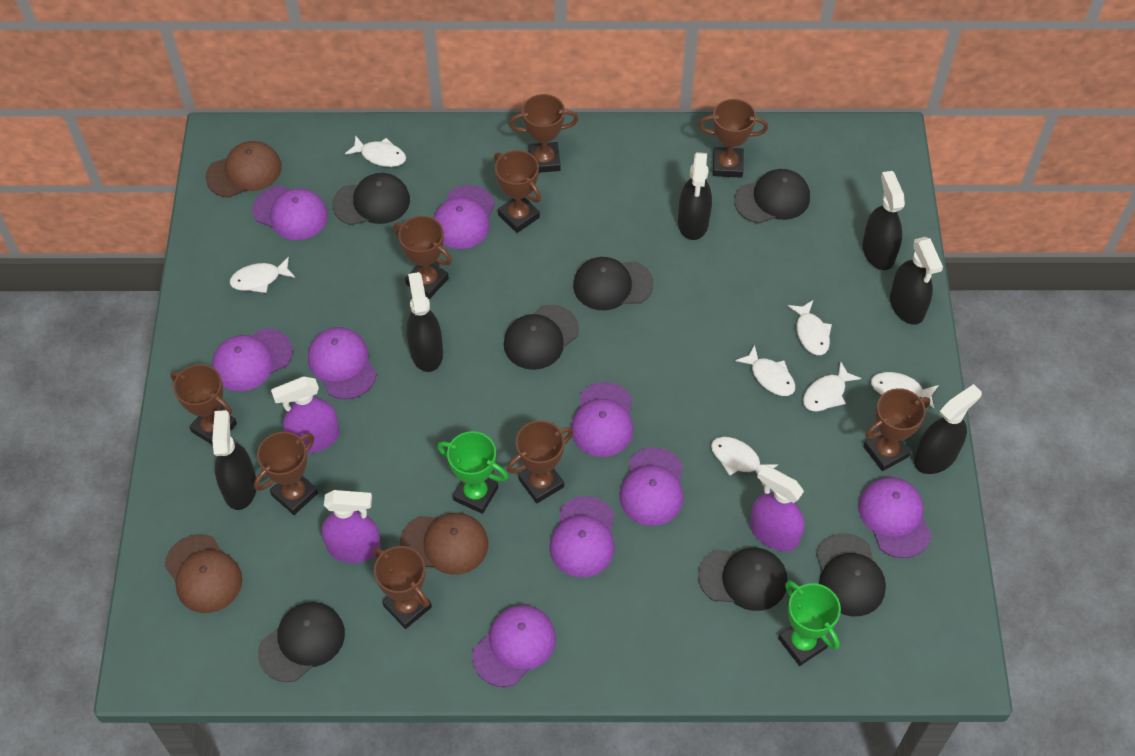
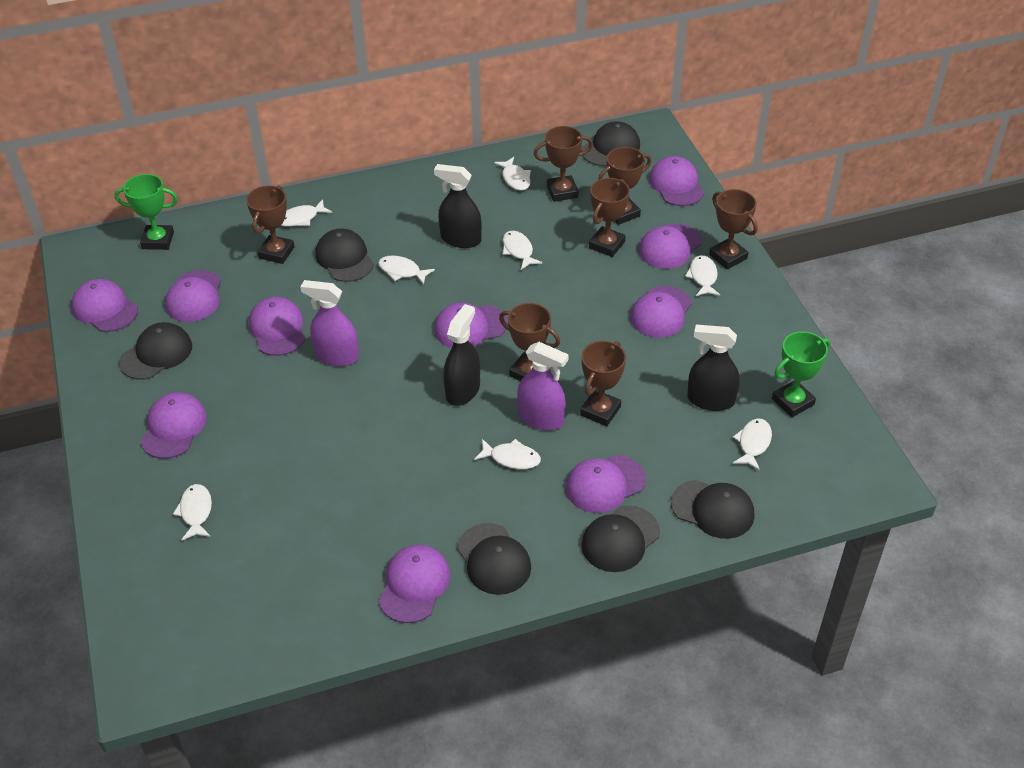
black cap: 7 -> 6
black spray bottle: 6 -> 3
brown cap: 3 -> 0
brown trophy: 9 -> 7
purple cap: 9 -> 10
purple spray bottle: 3 -> 2
white fish: 7 -> 8

